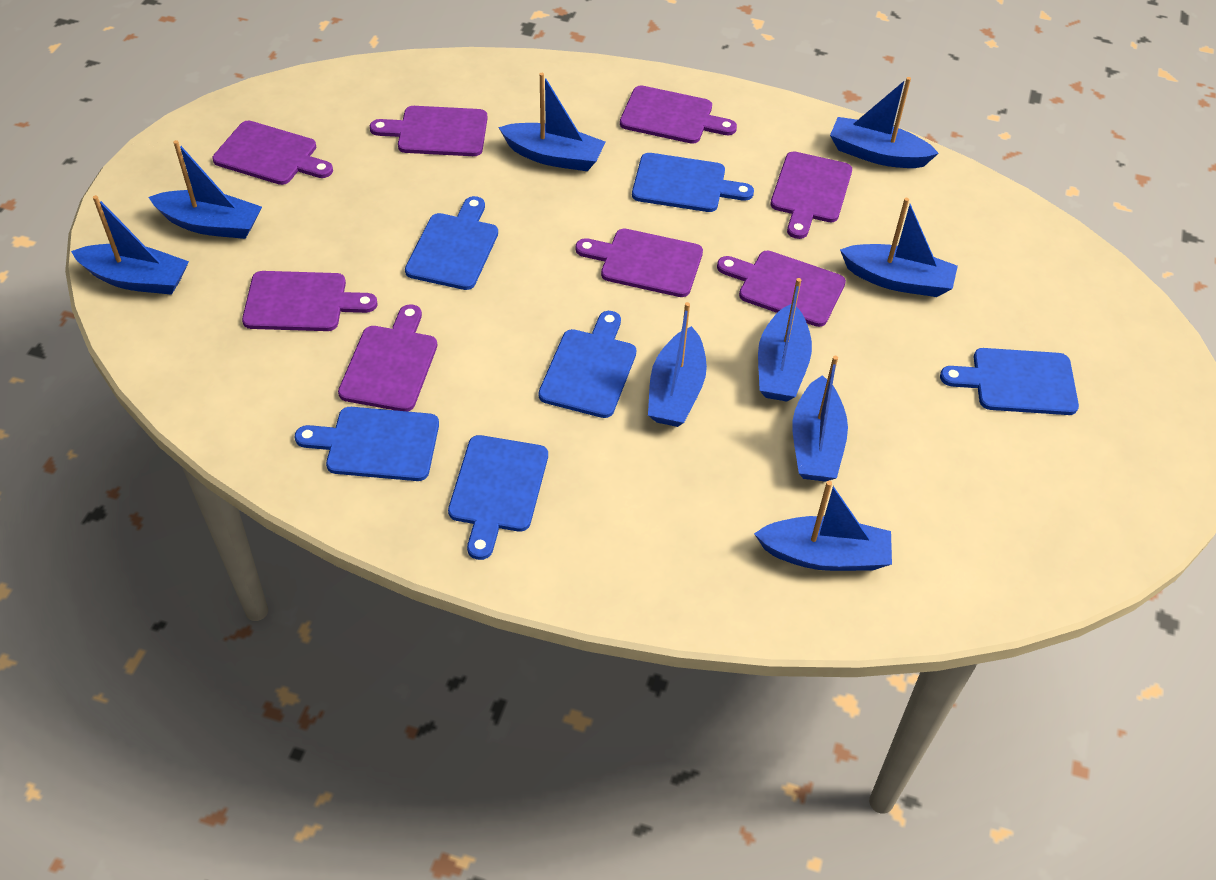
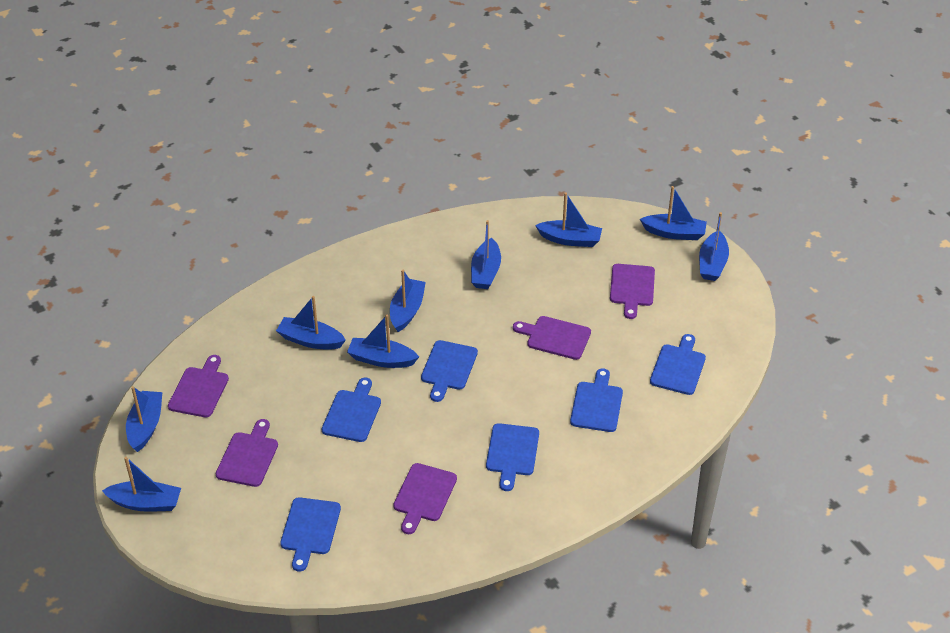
purple cutting board: 8 -> 5

